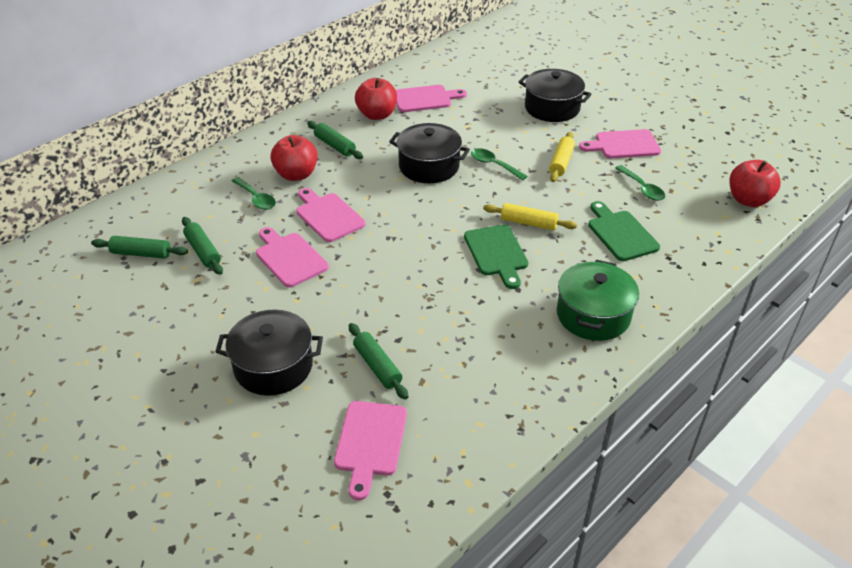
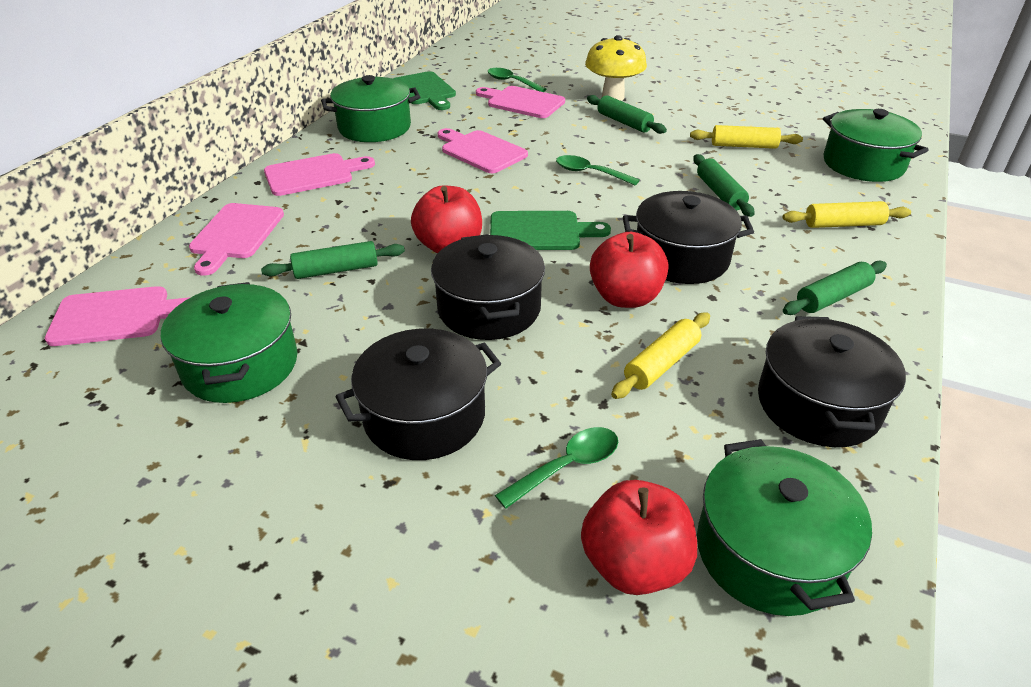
black pot: 3 -> 4
green pot: 1 -> 4
yellow mushroom: 0 -> 1
yellow rolling pin: 2 -> 3

